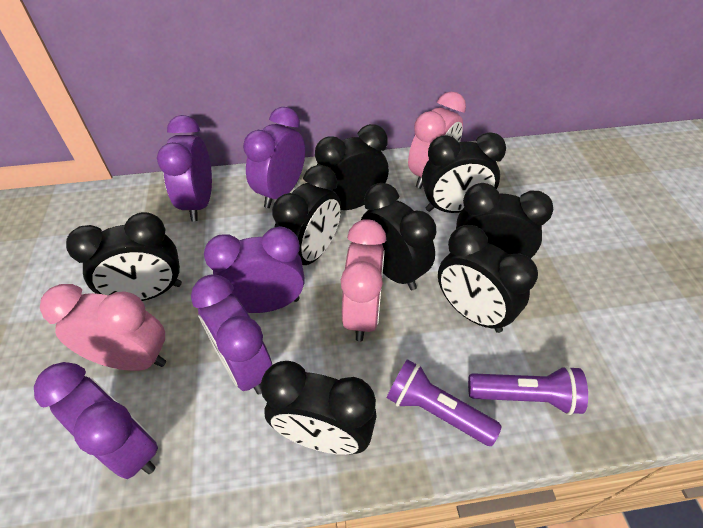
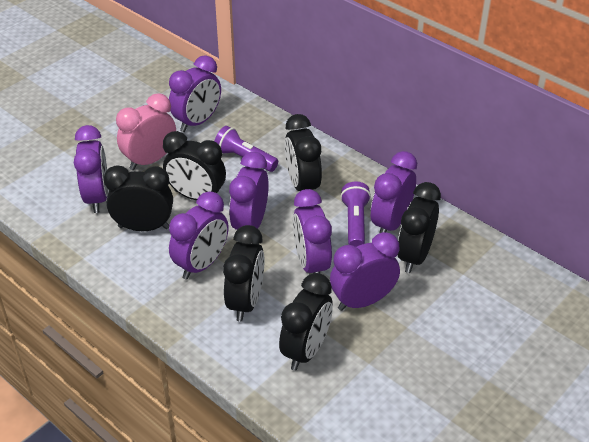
black clock: 8 -> 6
pink clock: 3 -> 1
purple clock: 5 -> 7

